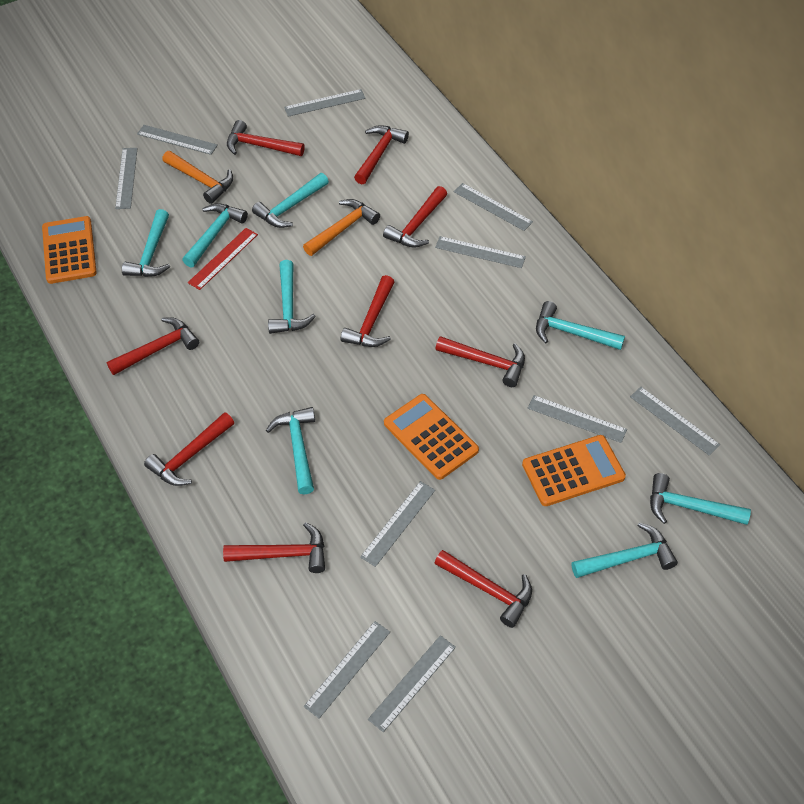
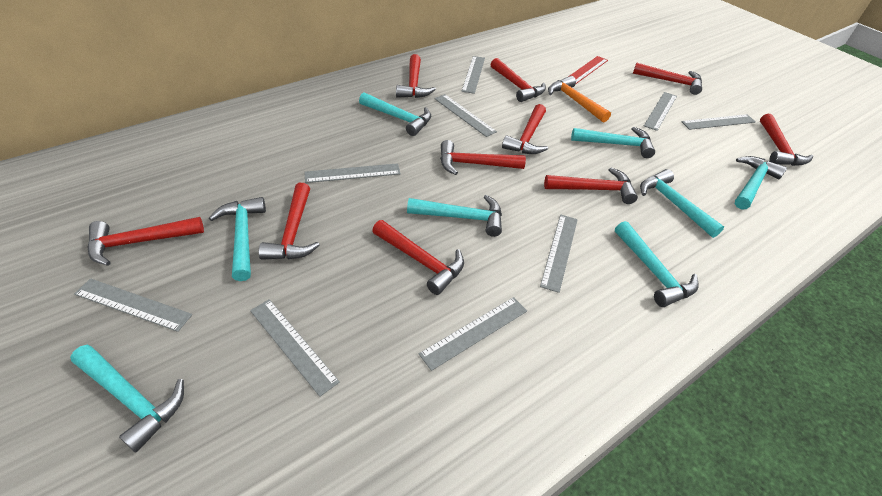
grey ruler: 10 -> 9
orange calculator: 3 -> 0
orange hammer: 2 -> 1
red hammer: 9 -> 10

